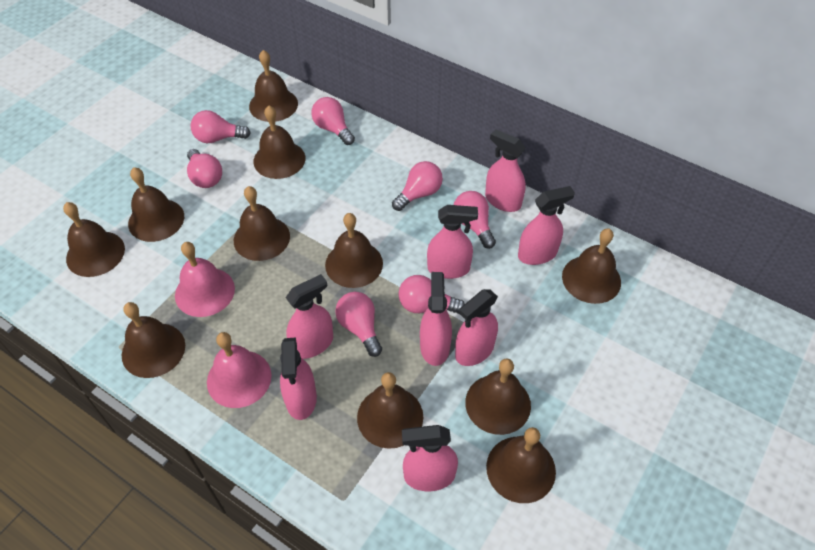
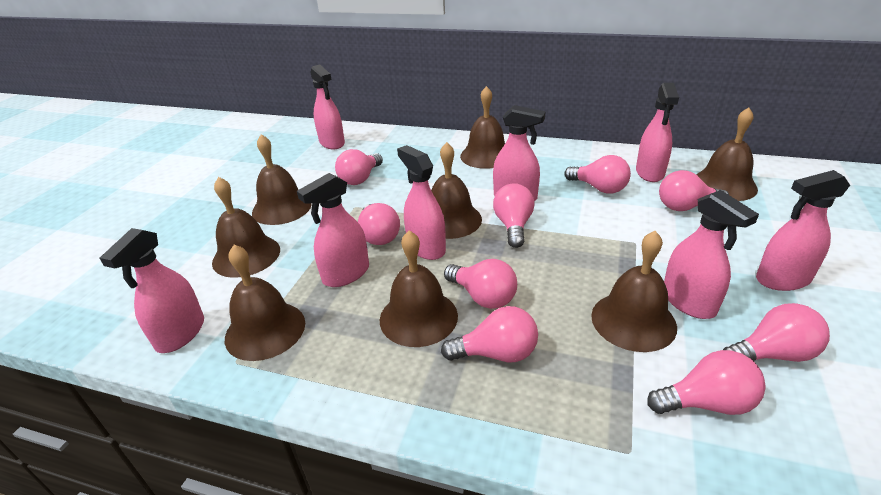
brown bell: 11 -> 8
pink bell: 2 -> 0
pink light bulb: 7 -> 9

